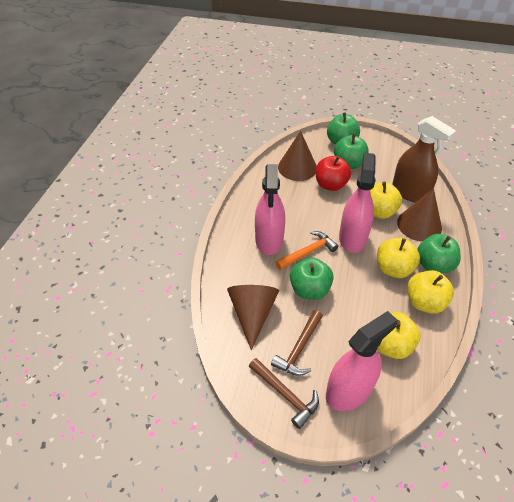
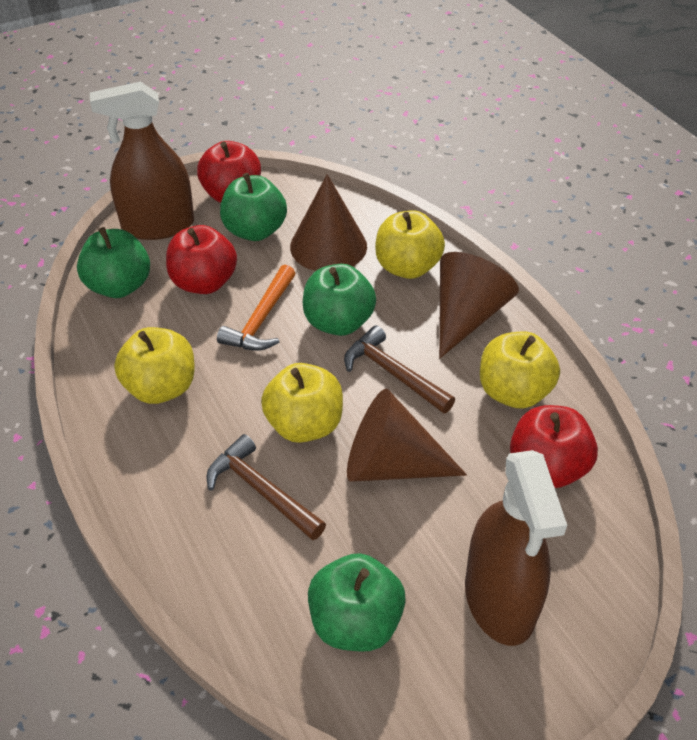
brown spray bottle: 1 -> 2
pink spray bottle: 3 -> 0
red apple: 1 -> 3

